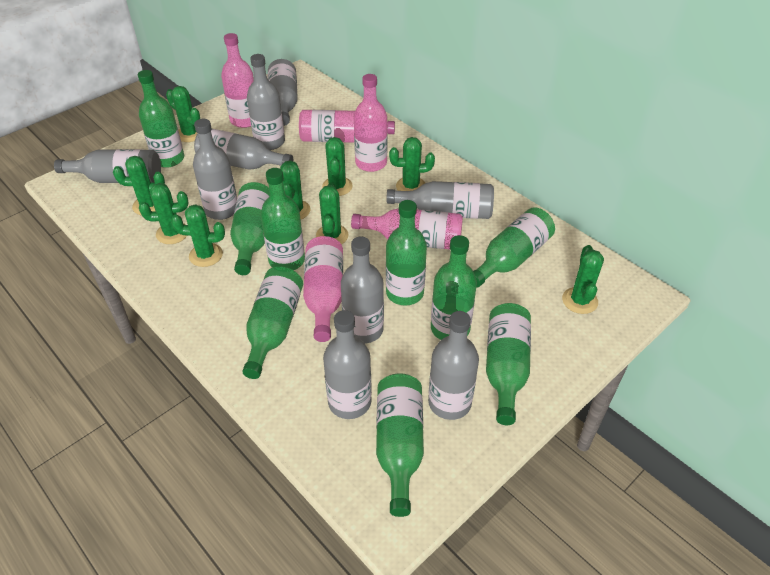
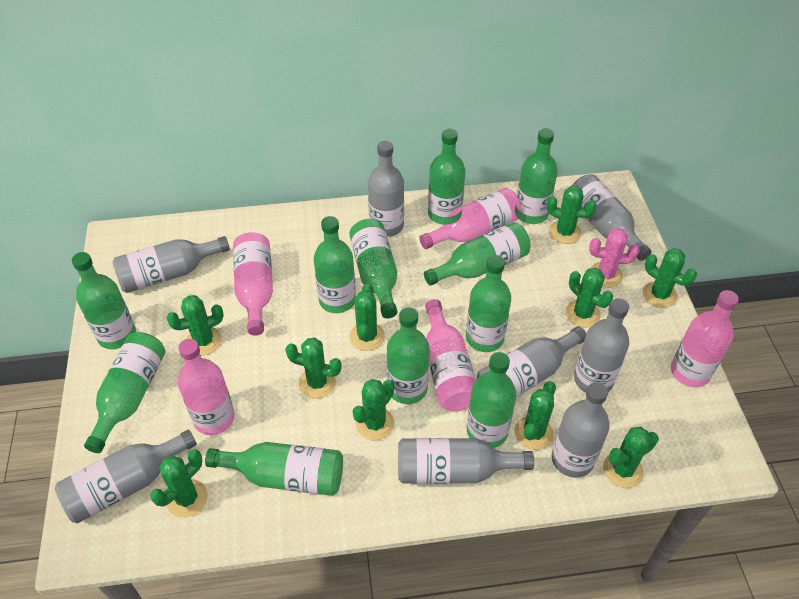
green bottle: 9 -> 11
green cactus: 9 -> 10
grey bottle: 9 -> 8
pink cactus: 0 -> 1

